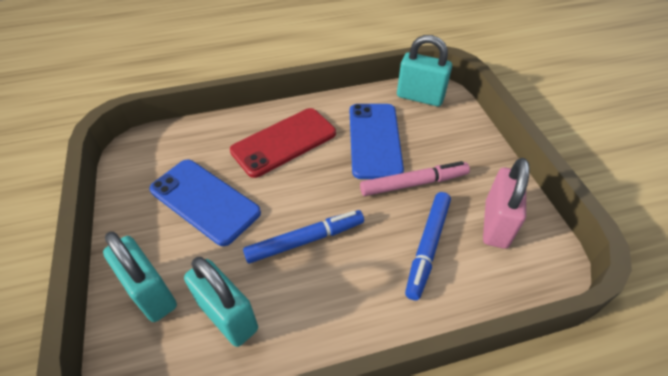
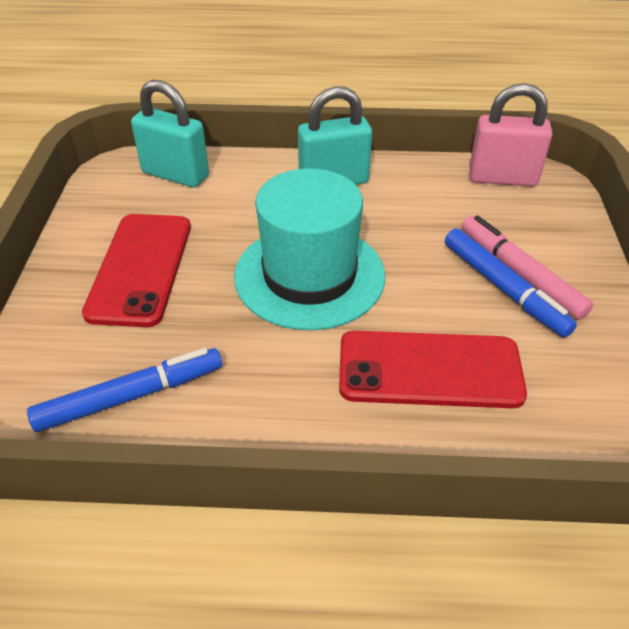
blue phone: 2 -> 0
red phone: 1 -> 2
turquoise hat: 0 -> 1
turquoise padlock: 3 -> 2

